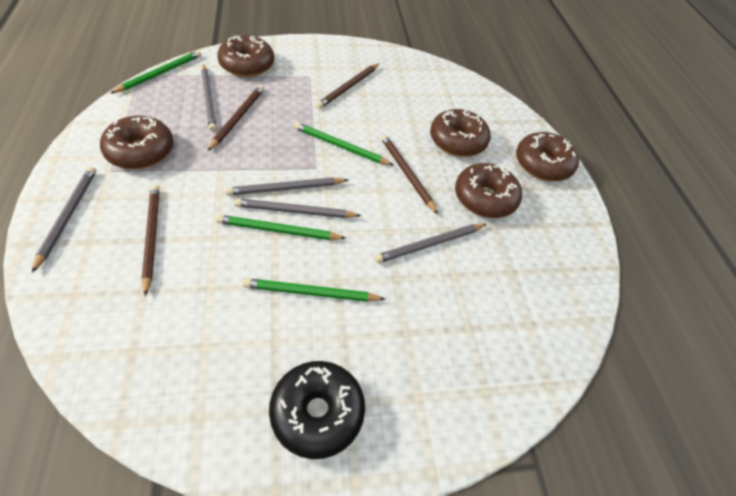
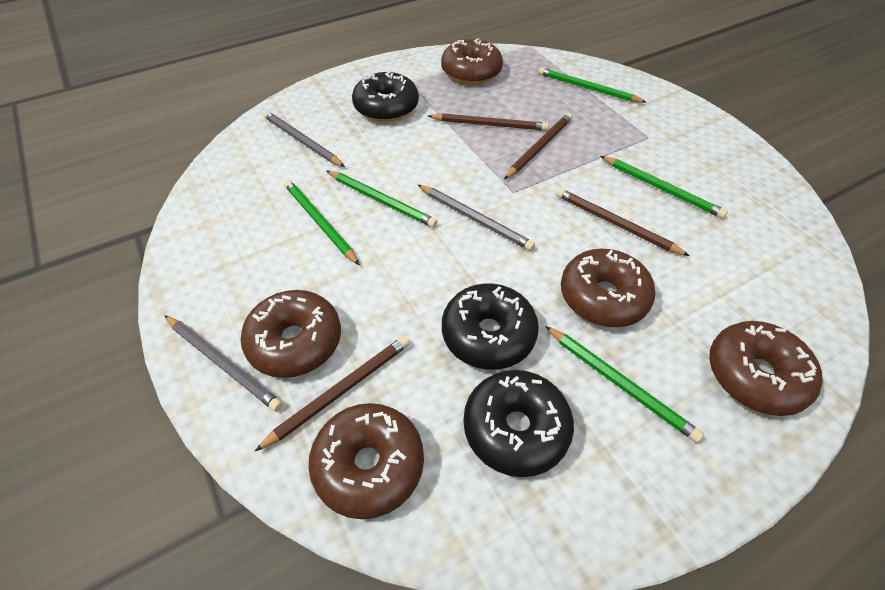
black donut: 1 -> 3
green pencil: 4 -> 5
grey pencil: 5 -> 3

